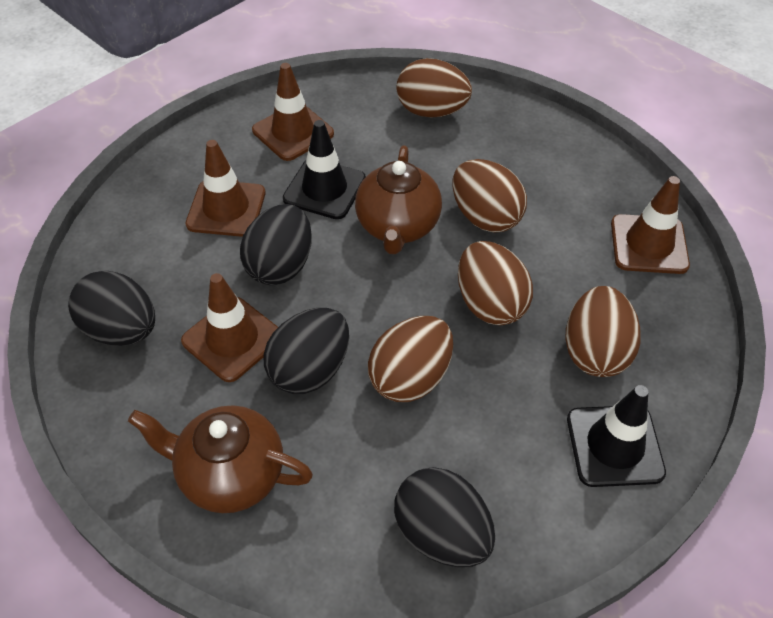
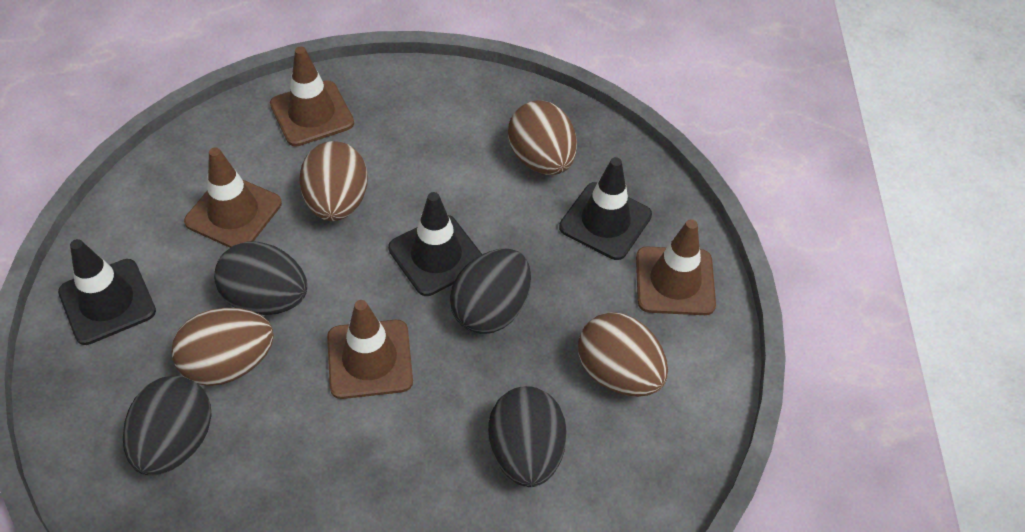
black traffic cone: 2 -> 3
brown egg: 5 -> 4
brown teapot: 2 -> 0

